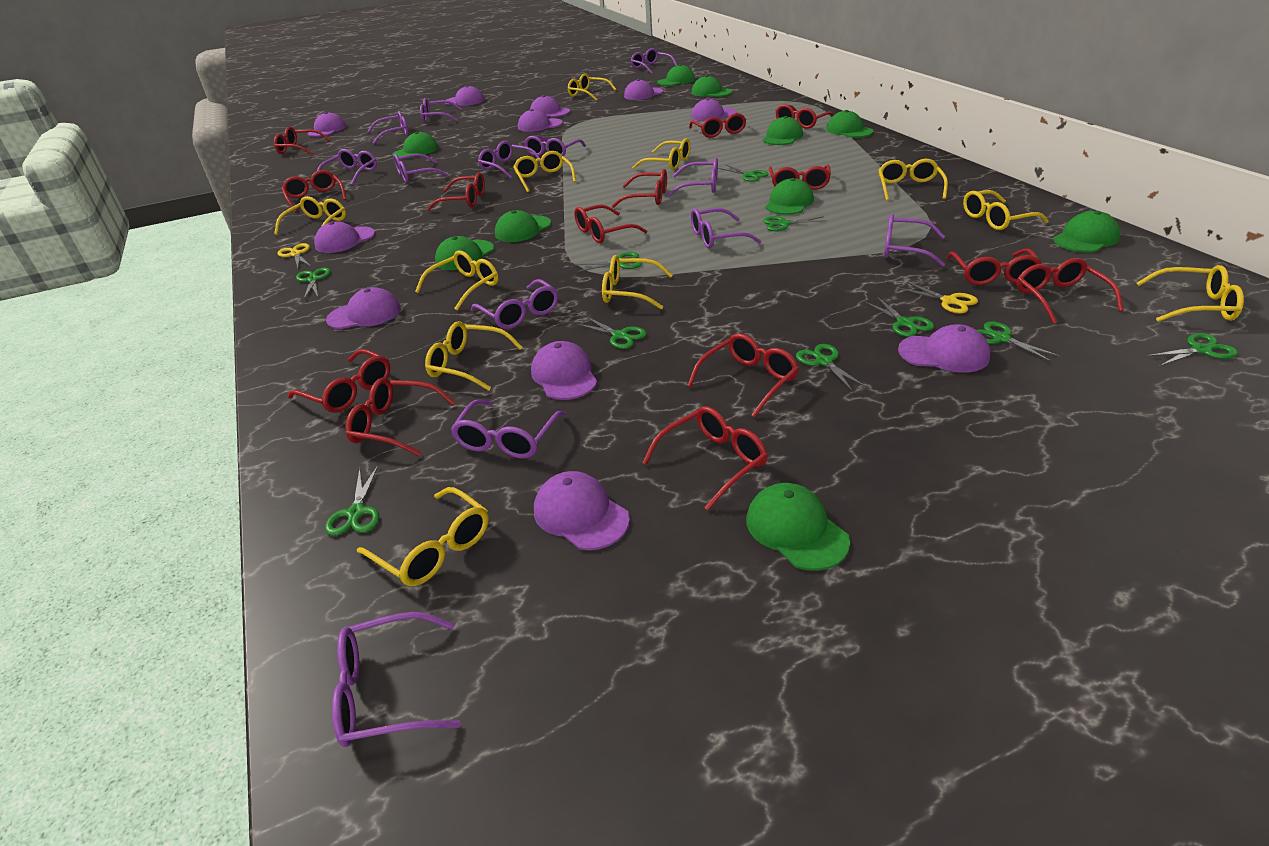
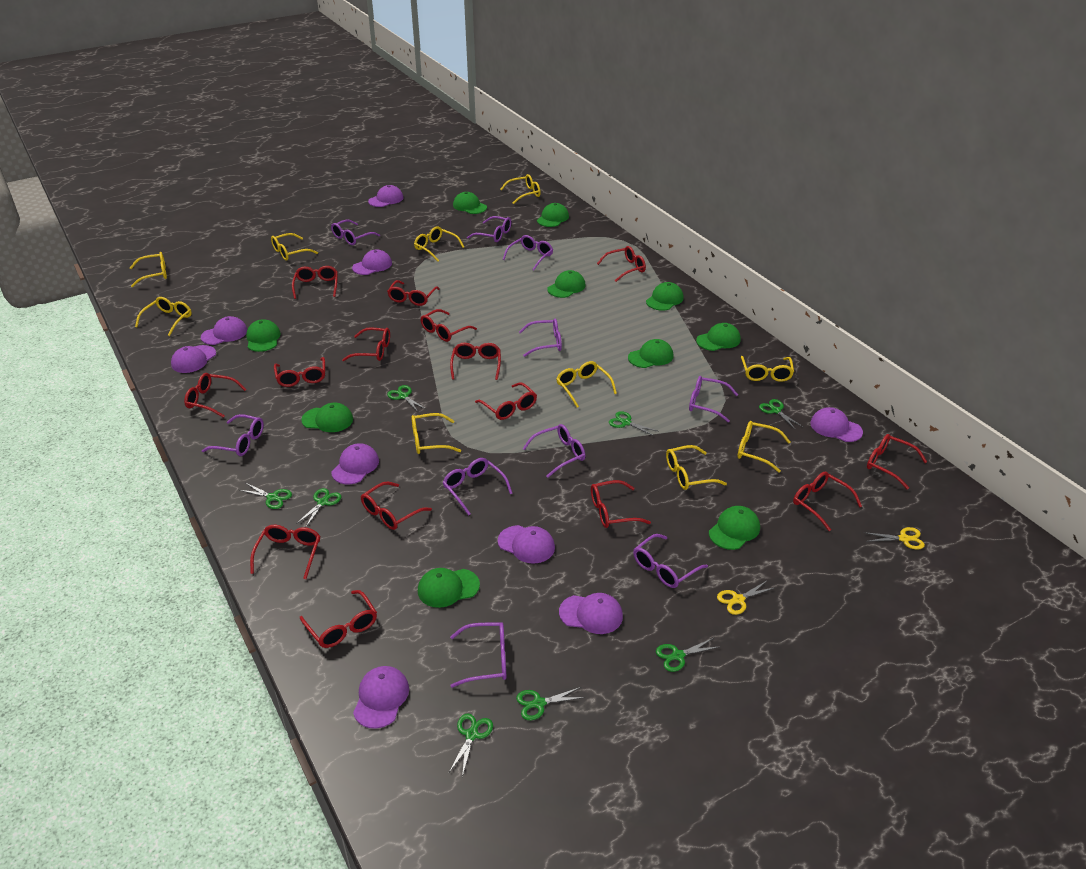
green scissors: 10 -> 8
purple cap: 11 -> 9
purple glasses: 13 -> 10
red glasses: 14 -> 15
yellow glasses: 11 -> 10

